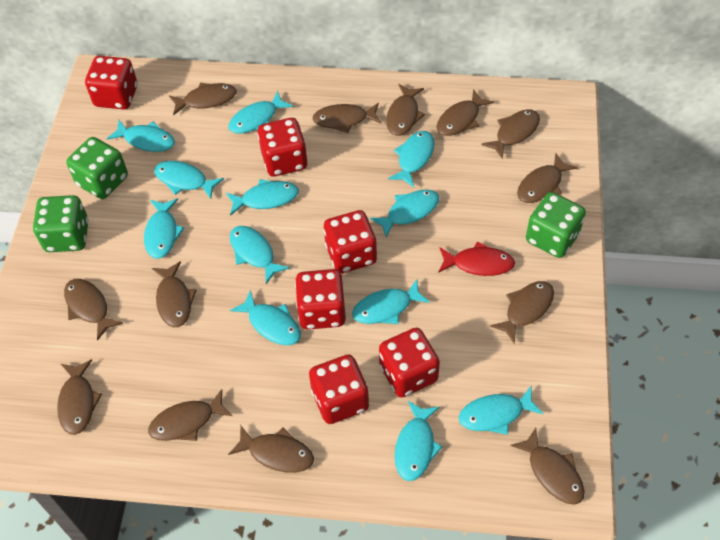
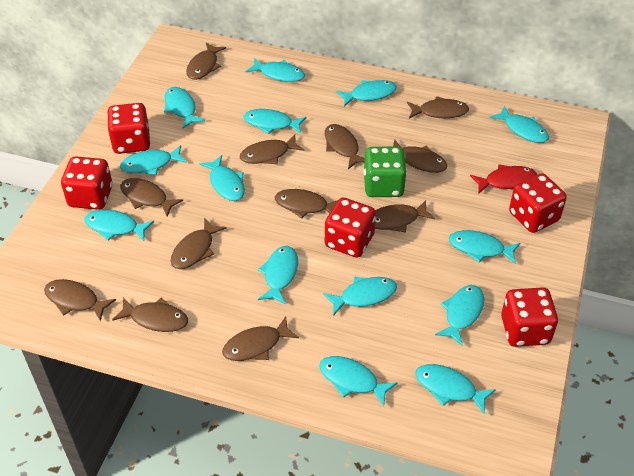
brown fish: 13 -> 12
green dice: 3 -> 1
red dice: 6 -> 5
turquoise fish: 12 -> 14

